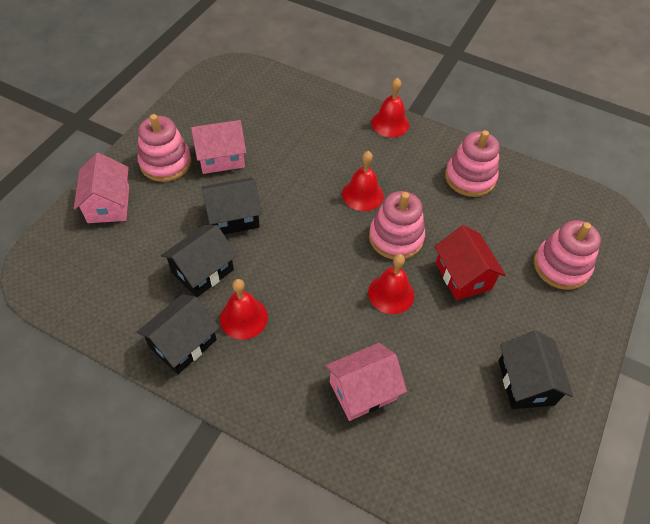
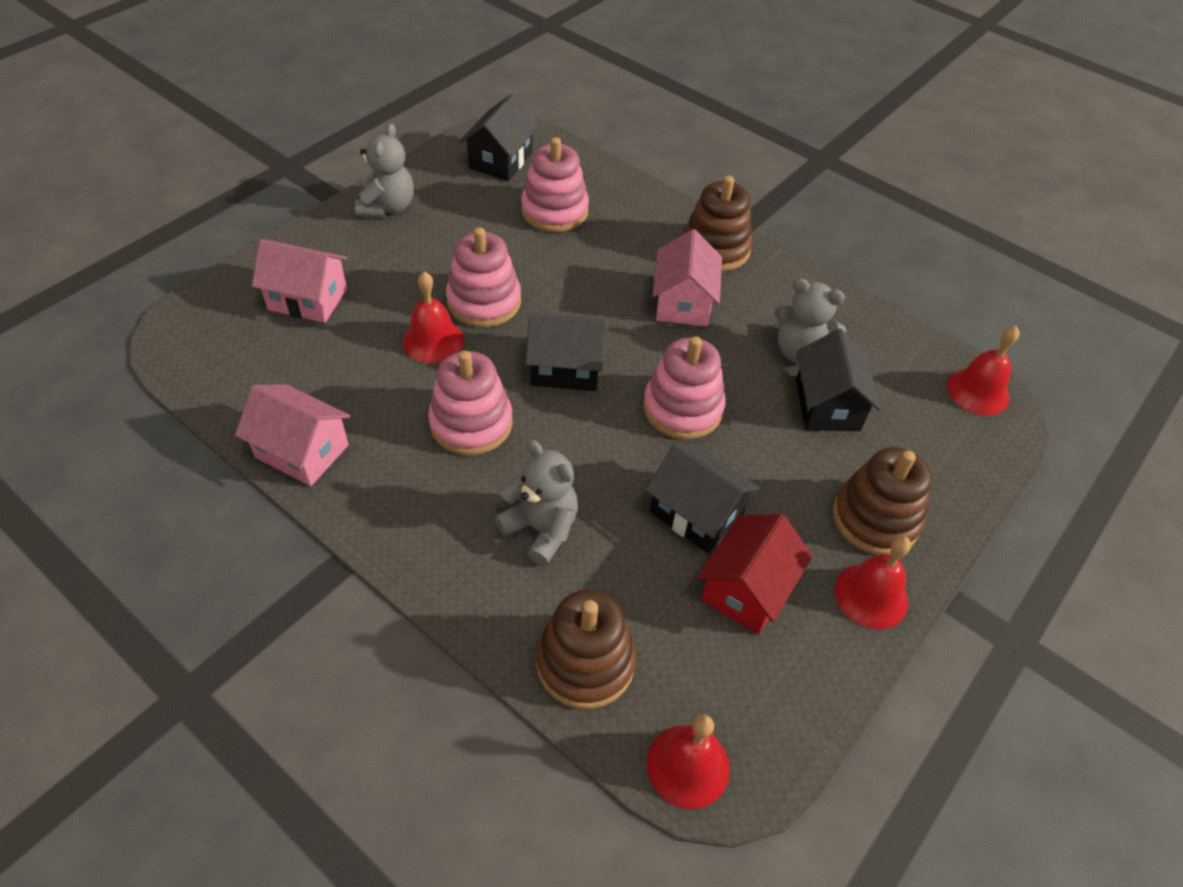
brown stacking toy: 0 -> 3
grey teddy bear: 0 -> 3

